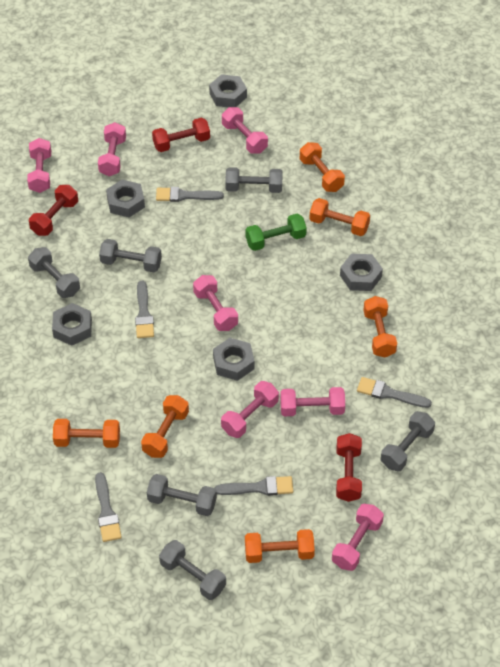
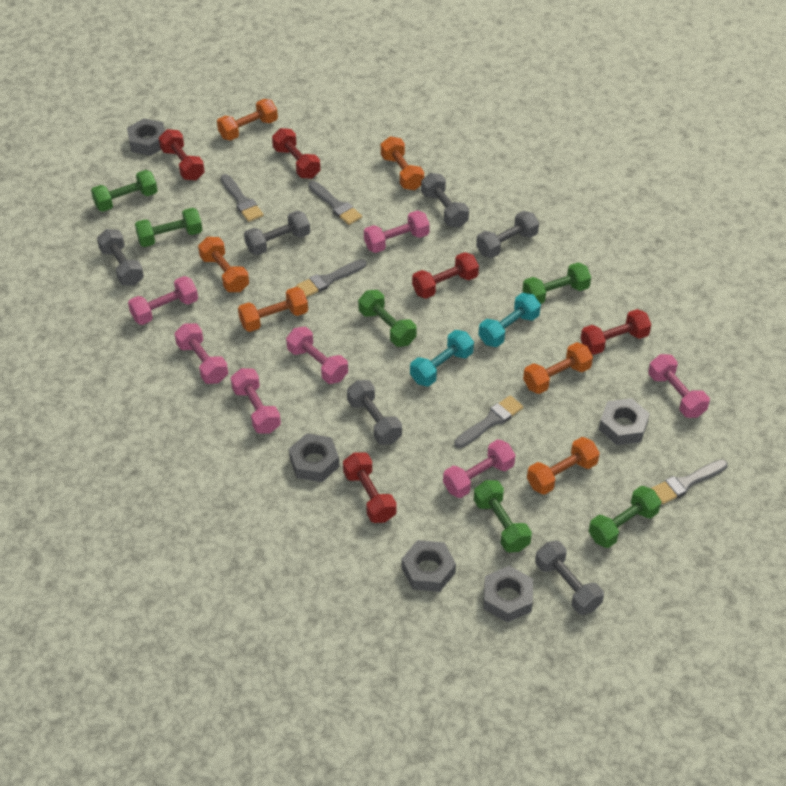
green dumbbell: 1 -> 6
red dumbbell: 3 -> 5
turquoise dumbbell: 0 -> 2

